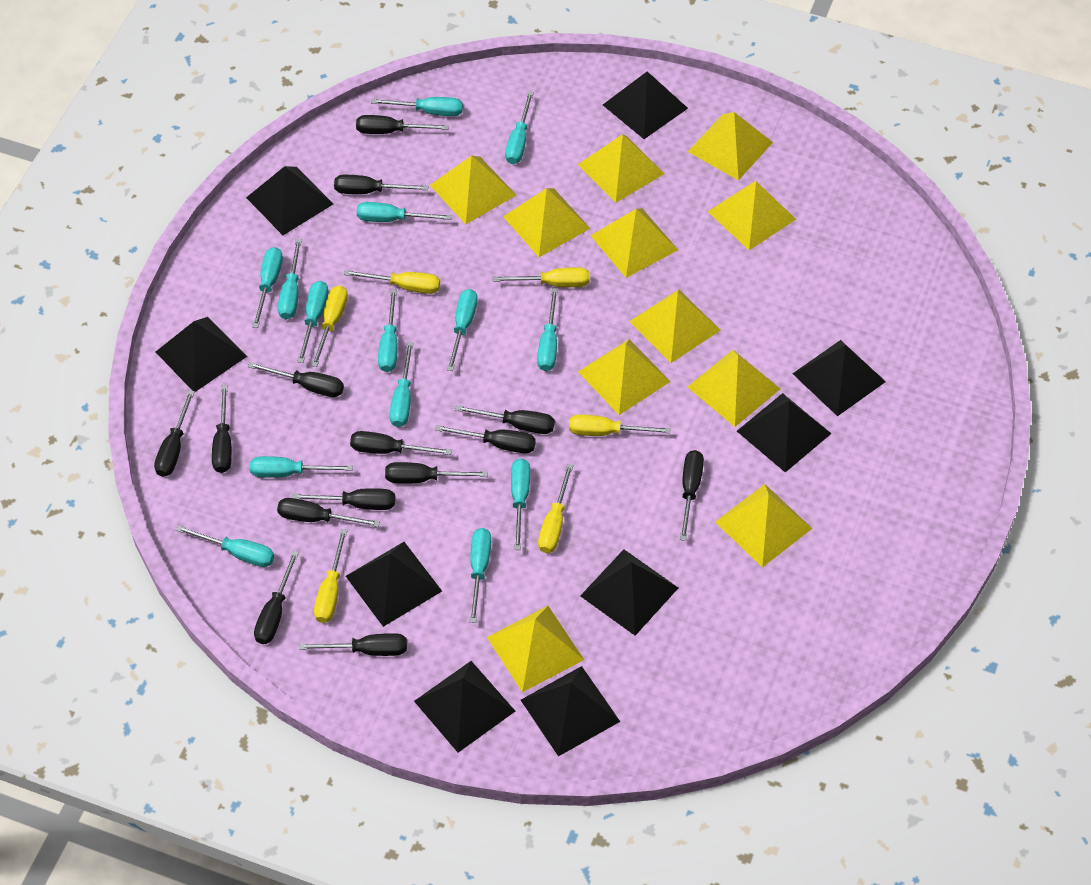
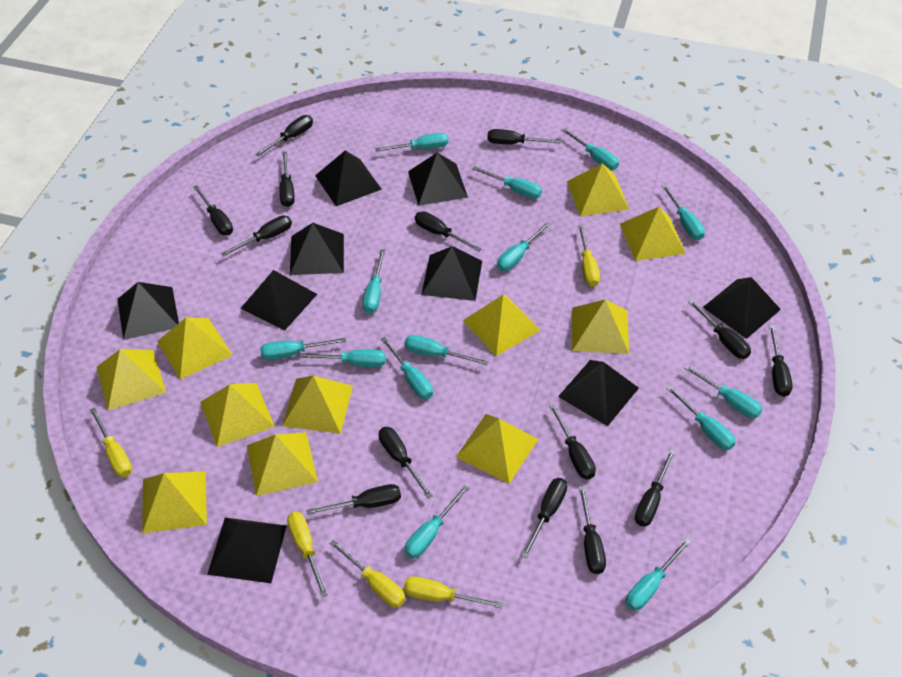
yellow screwdriver: 6 -> 5

